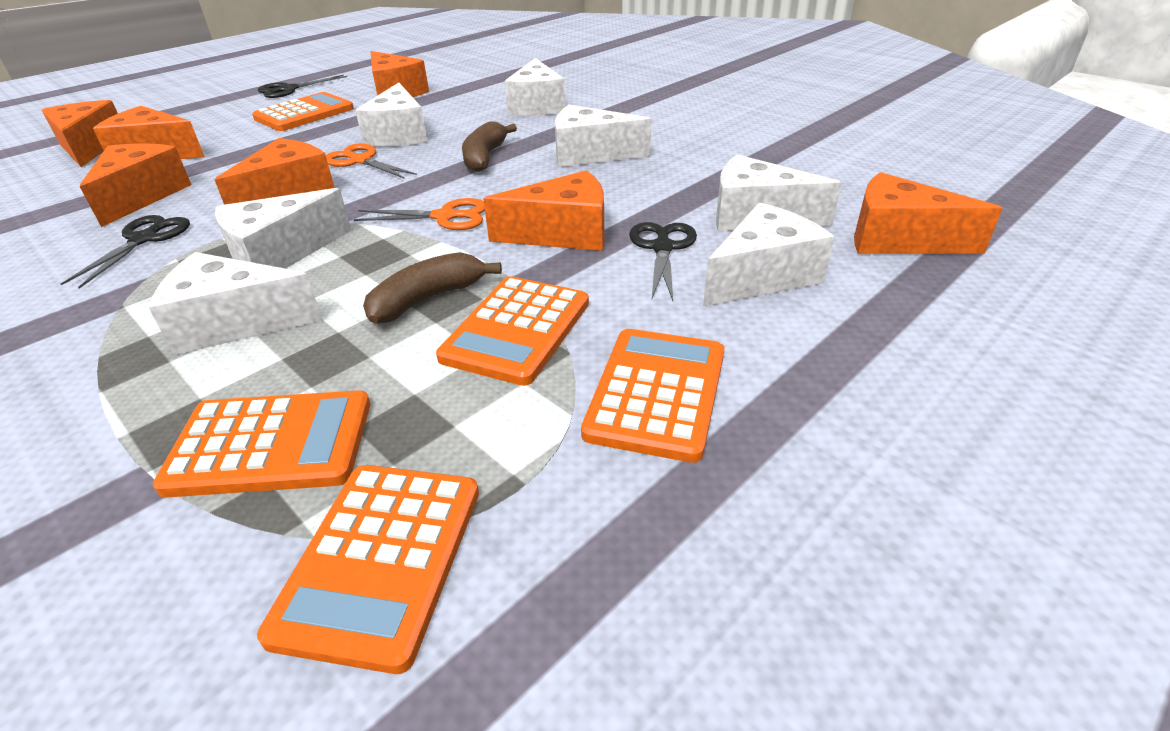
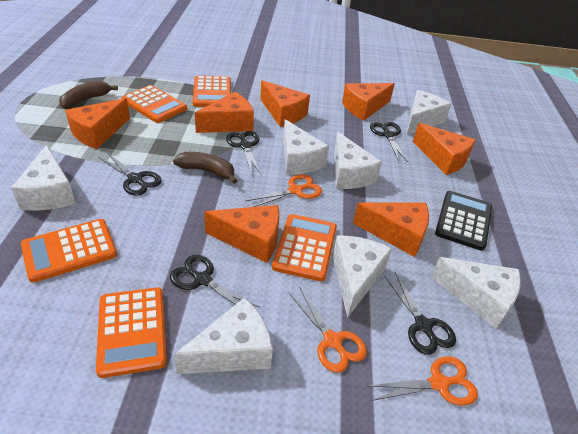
black calculator: 0 -> 1
black scissors: 3 -> 5
orange scissors: 2 -> 3

